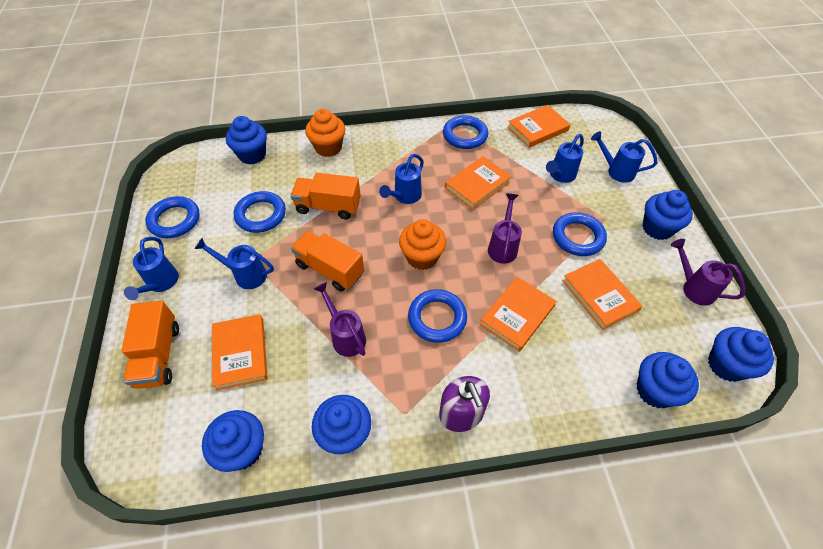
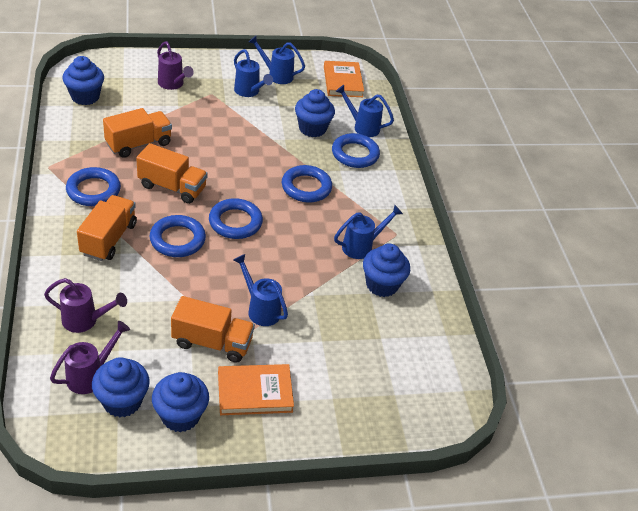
blue cupcake: 6 -> 5
orange book: 5 -> 2
orange cupcake: 2 -> 0
orange truck: 3 -> 4
purple soap dispenser: 1 -> 0

